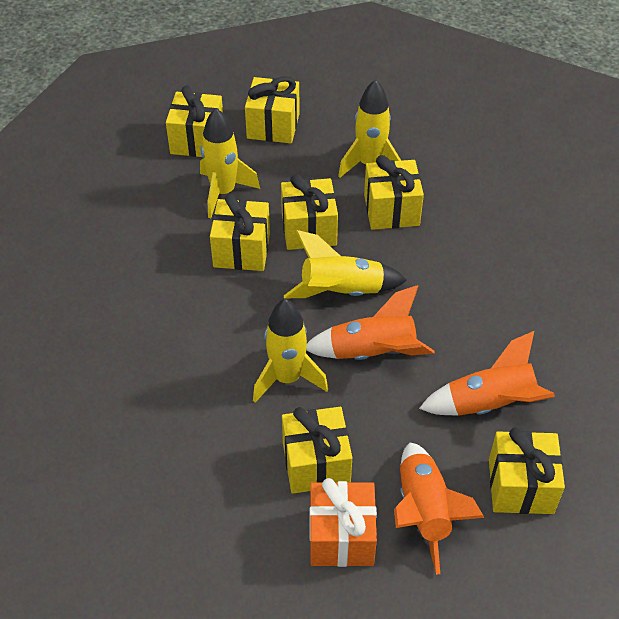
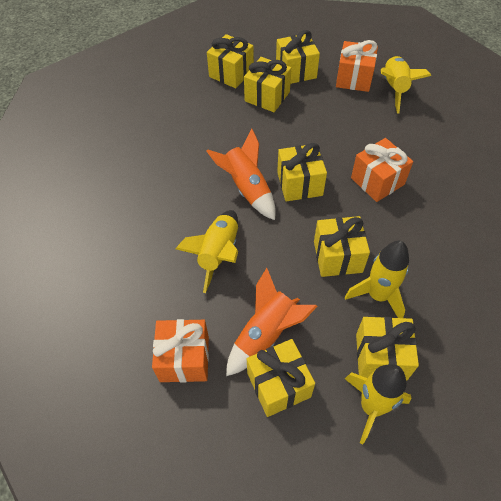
orange gift: 1 -> 3
orange rocket: 3 -> 2

